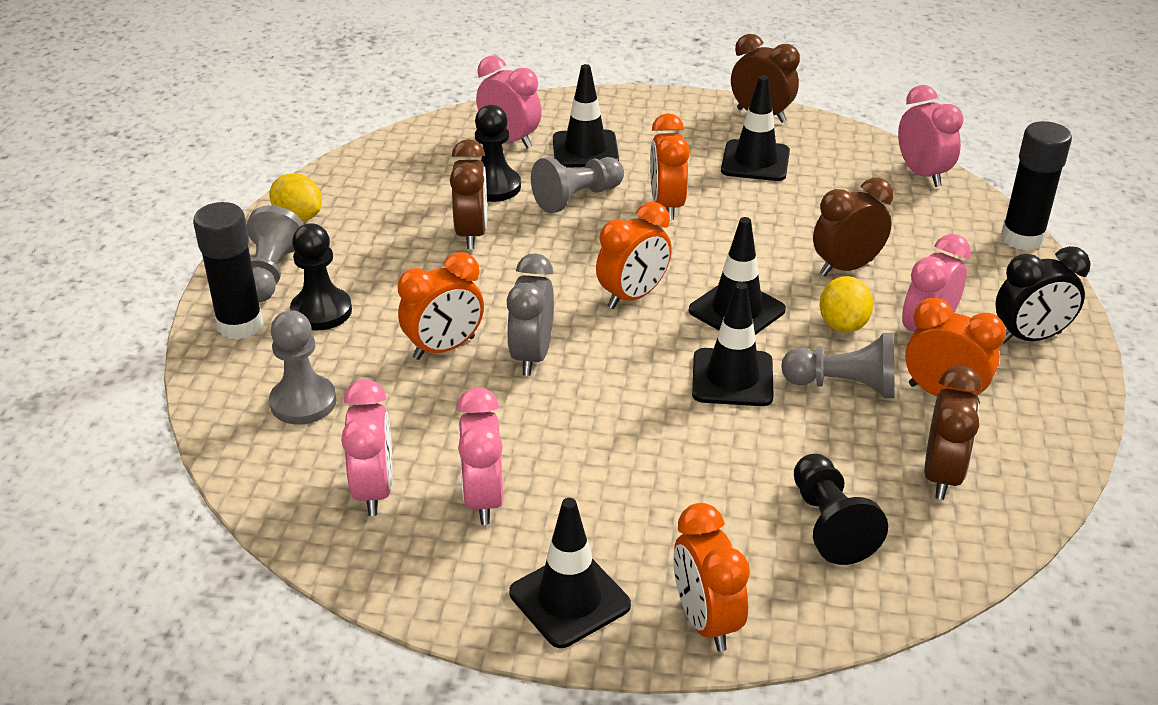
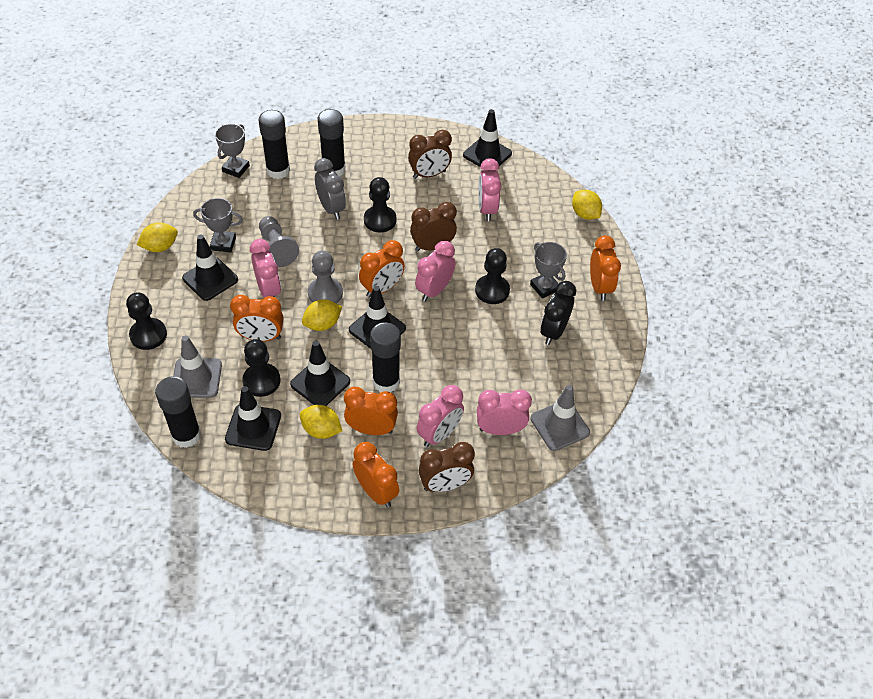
black glue stick: 2 -> 4
black pawn: 3 -> 4
brown clock: 4 -> 3
grey pawn: 4 -> 2
grey traffic cone: 0 -> 2
grey trophy: 0 -> 3
yellow lemon: 2 -> 4

